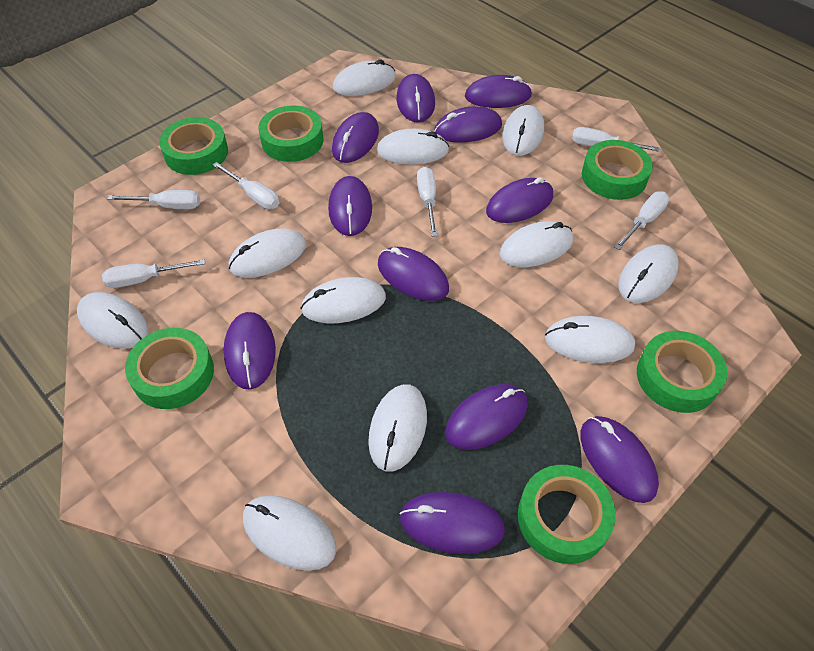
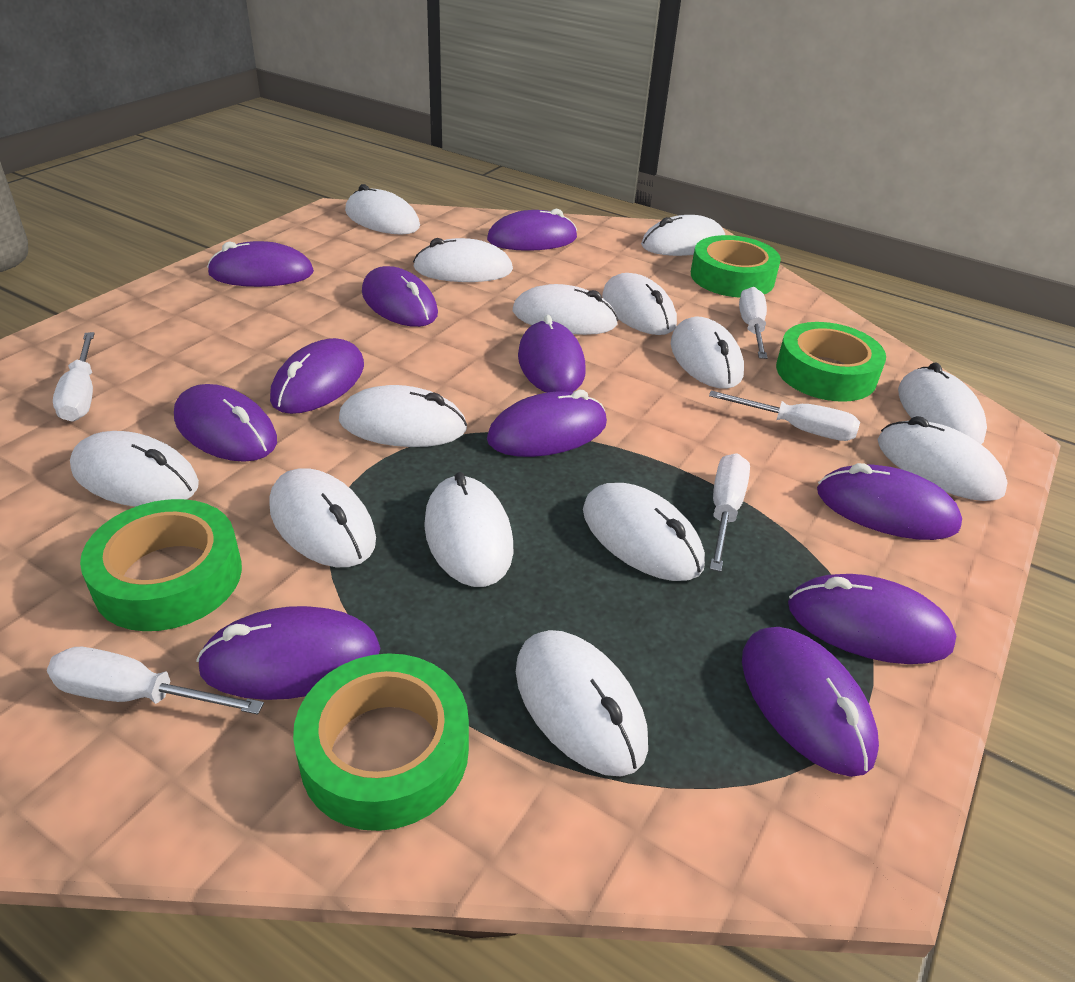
green tape: 6 -> 4
white mouse: 11 -> 14
white screwdriver: 6 -> 5

